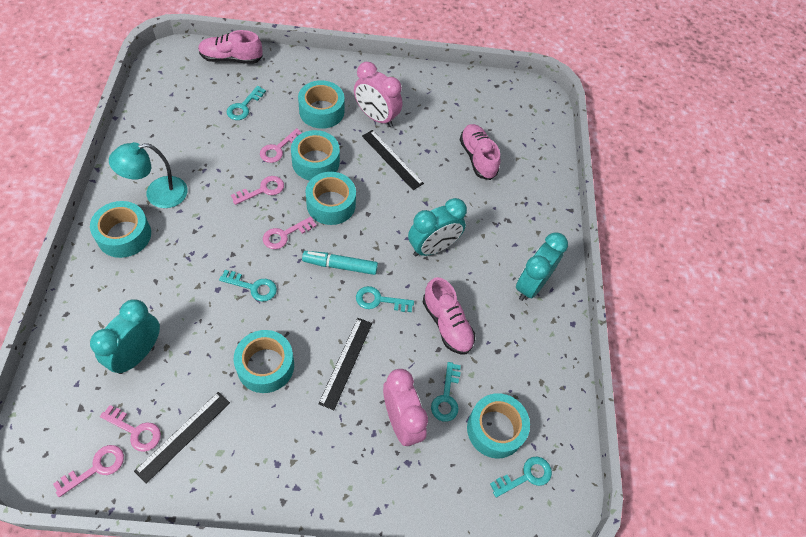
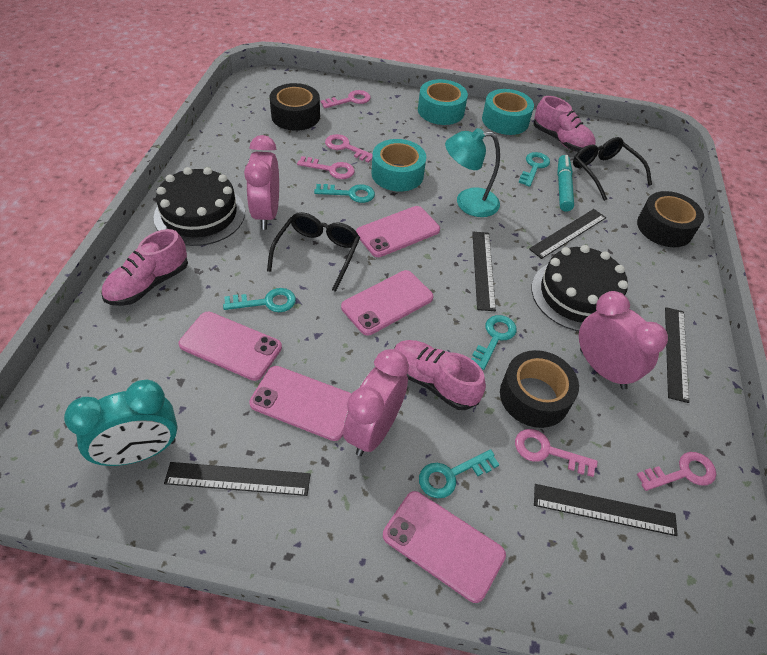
black cake: 0 -> 2
black glasses: 0 -> 2
black ruler: 3 -> 5
black tape: 0 -> 3
pink clock: 2 -> 3
pink phone: 0 -> 5
turquoise clock: 3 -> 1
turquoise tape: 6 -> 3

